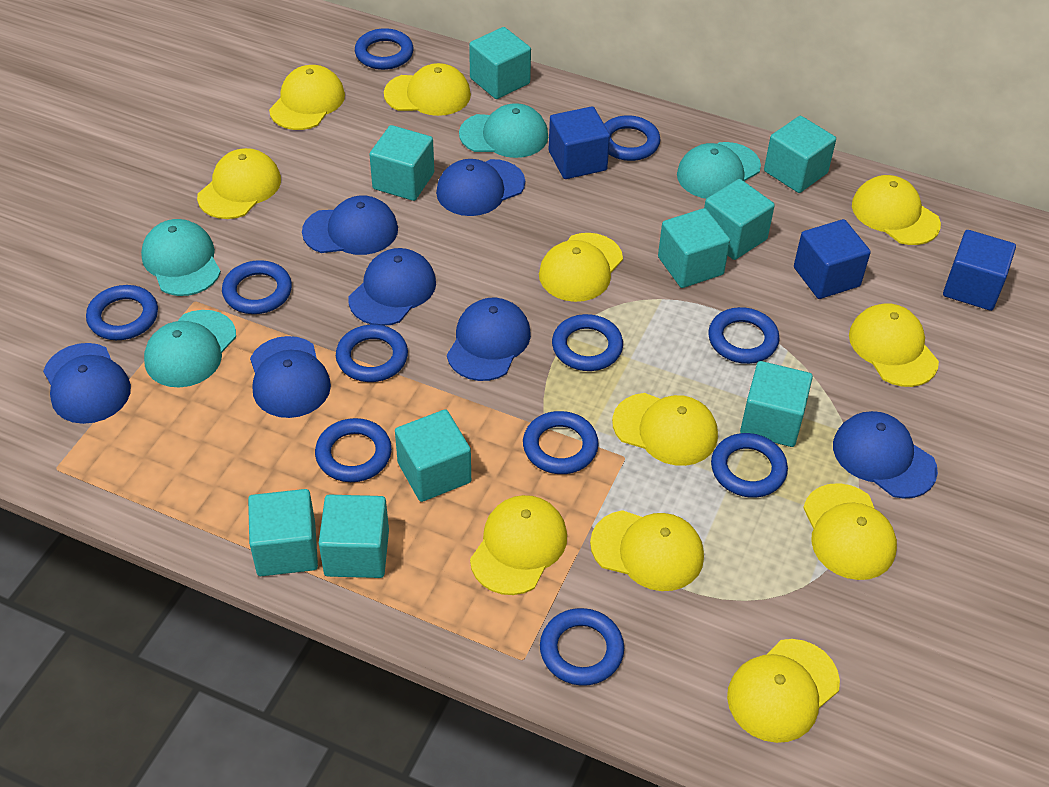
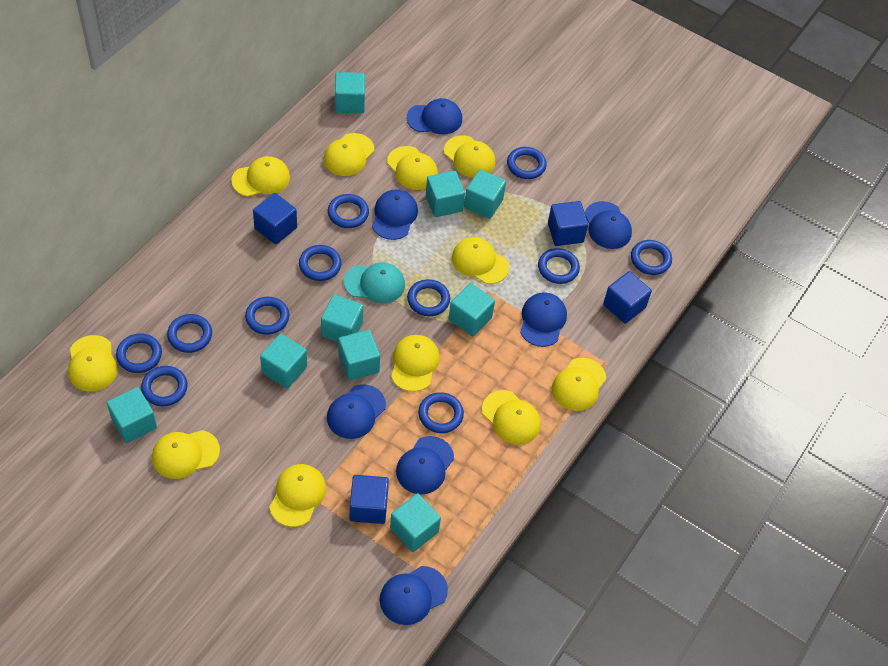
blue cube: 3 -> 4
turquoise cap: 4 -> 1

